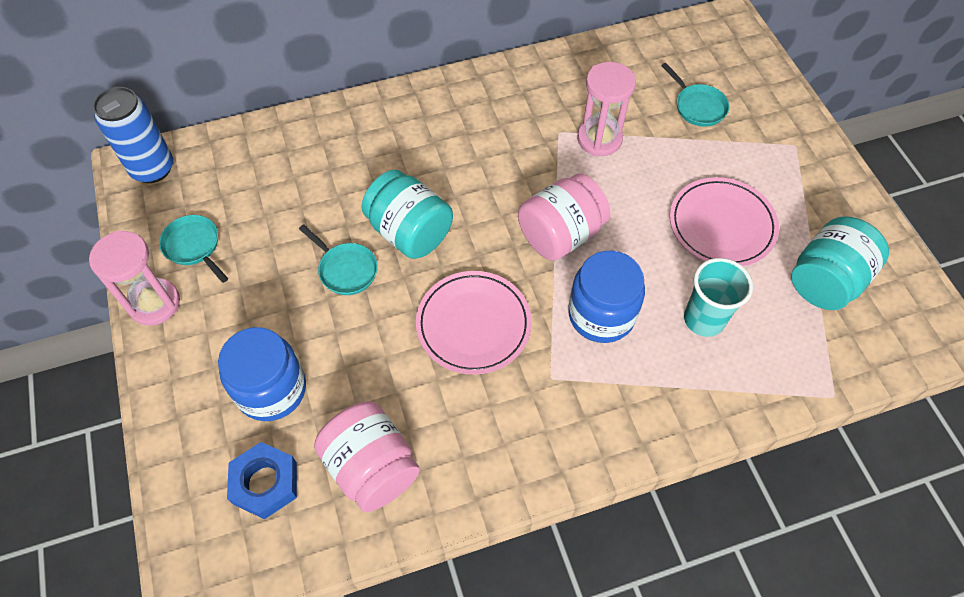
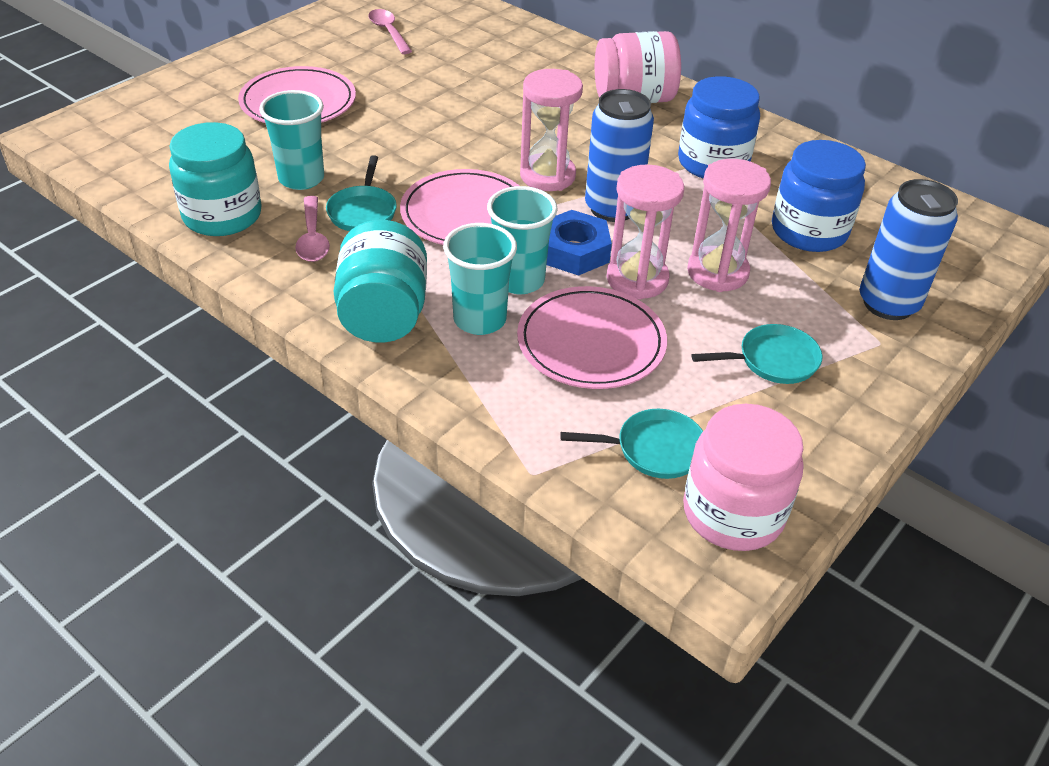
blue can: 1 -> 2
pink hourglass: 2 -> 3
pink plate: 2 -> 3
pink spoon: 0 -> 2
turquoise cup: 1 -> 3

